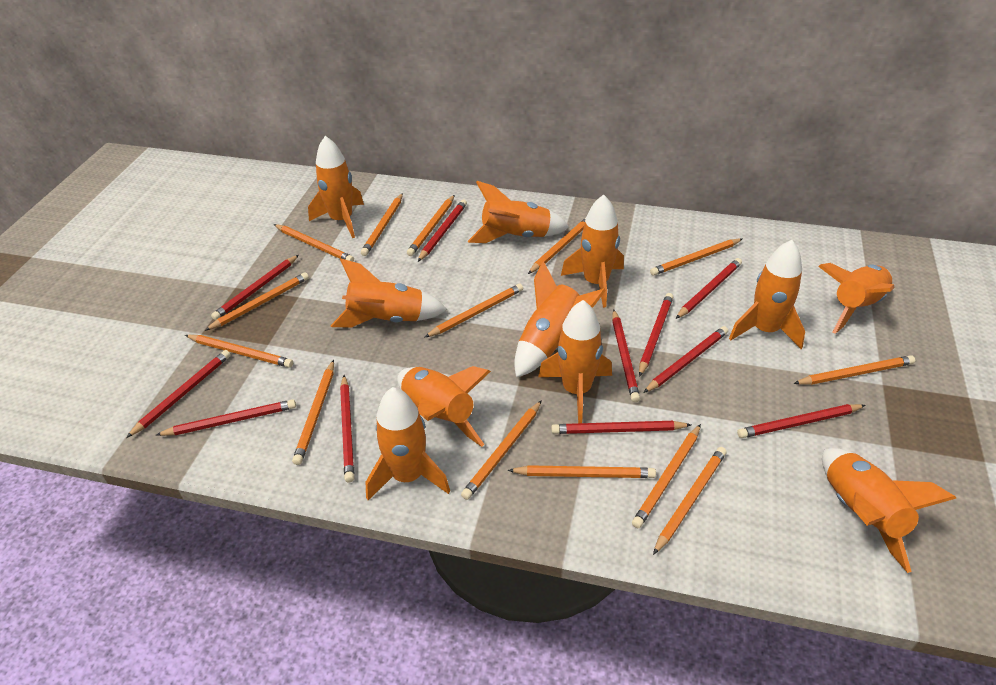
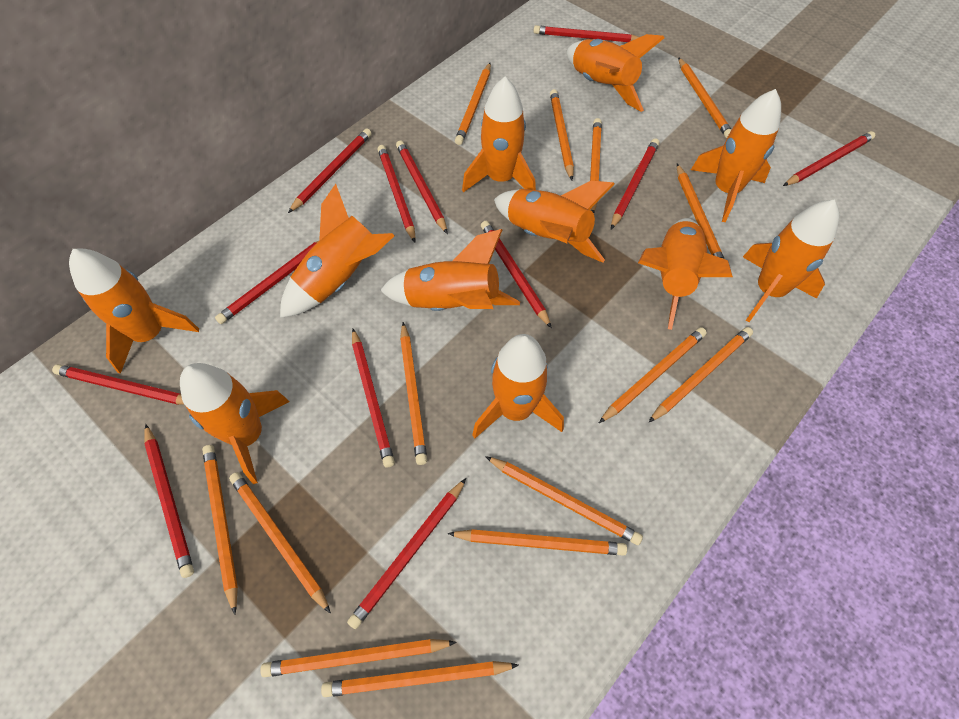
red pencil: 11 -> 12

